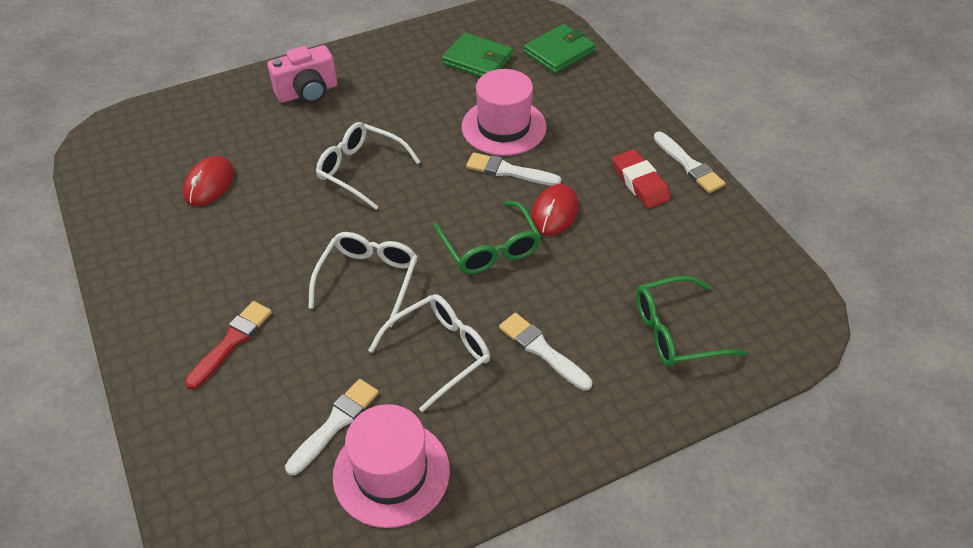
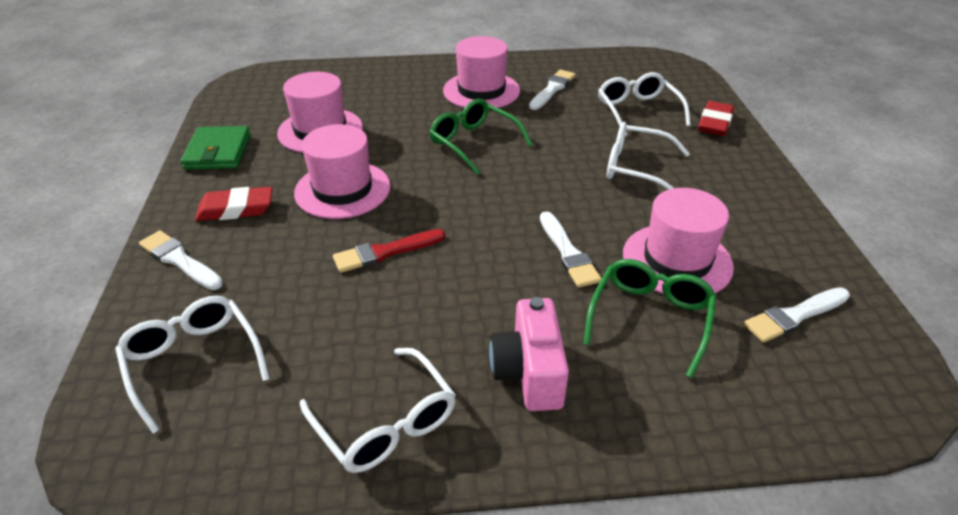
green wallet: 2 -> 1
pink hat: 2 -> 4
red eraser: 1 -> 2
red mouse: 2 -> 0
white glasses: 3 -> 4

